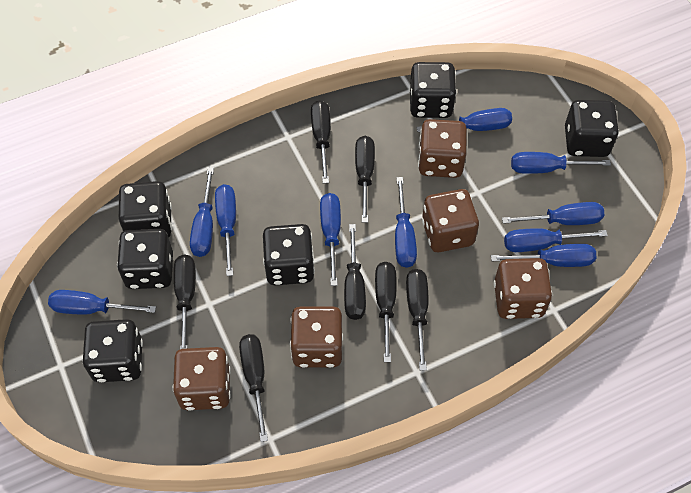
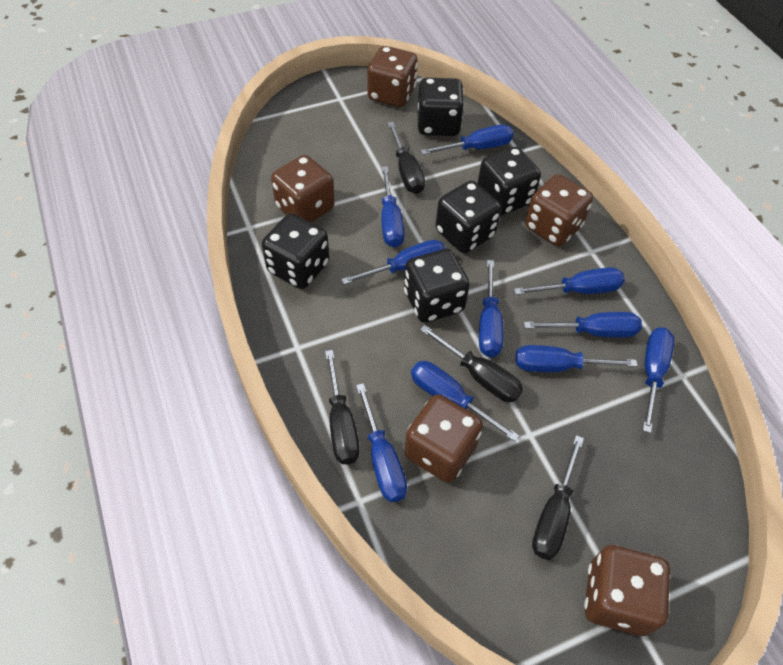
black dice: 6 -> 5
black screwdriver: 7 -> 4

